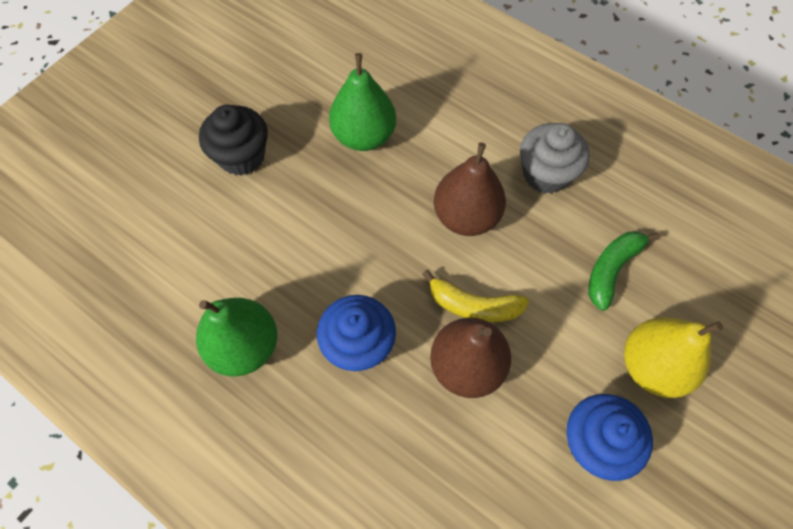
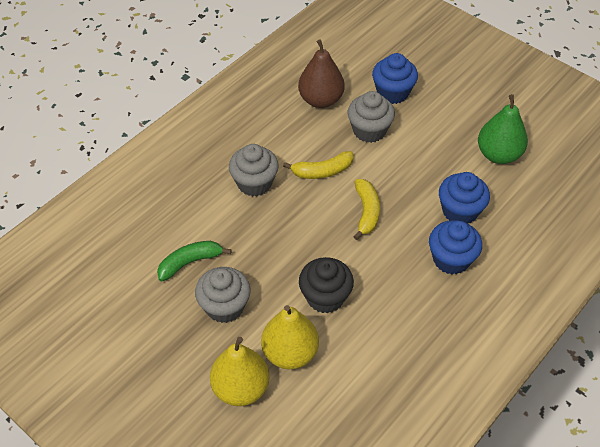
blue cupcake: 2 -> 3
brown pear: 2 -> 1
green pear: 2 -> 1
grey cupcake: 1 -> 3
yellow banana: 1 -> 2
yellow pear: 1 -> 2

